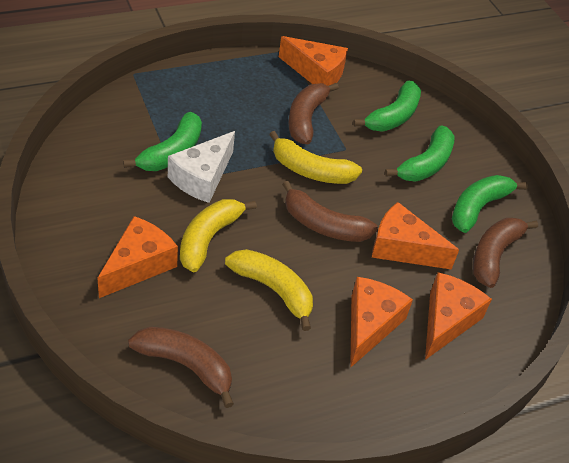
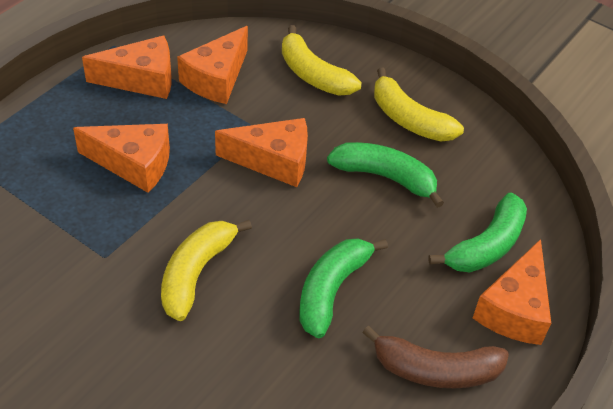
brown banana: 4 -> 1
green banana: 4 -> 3
white cheese: 1 -> 0

